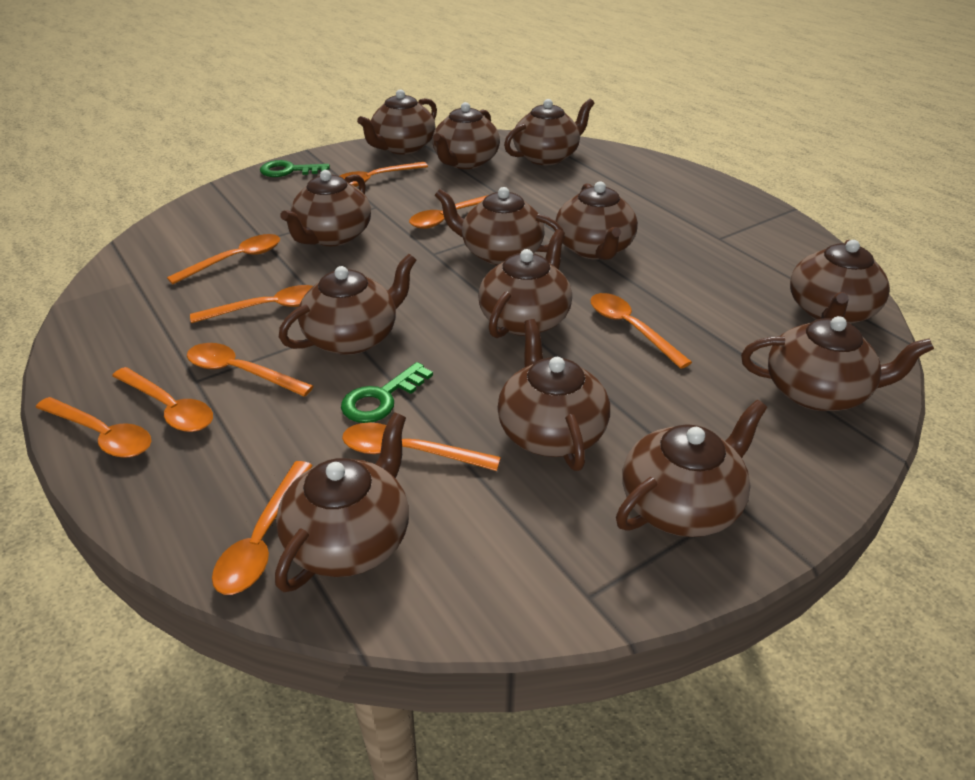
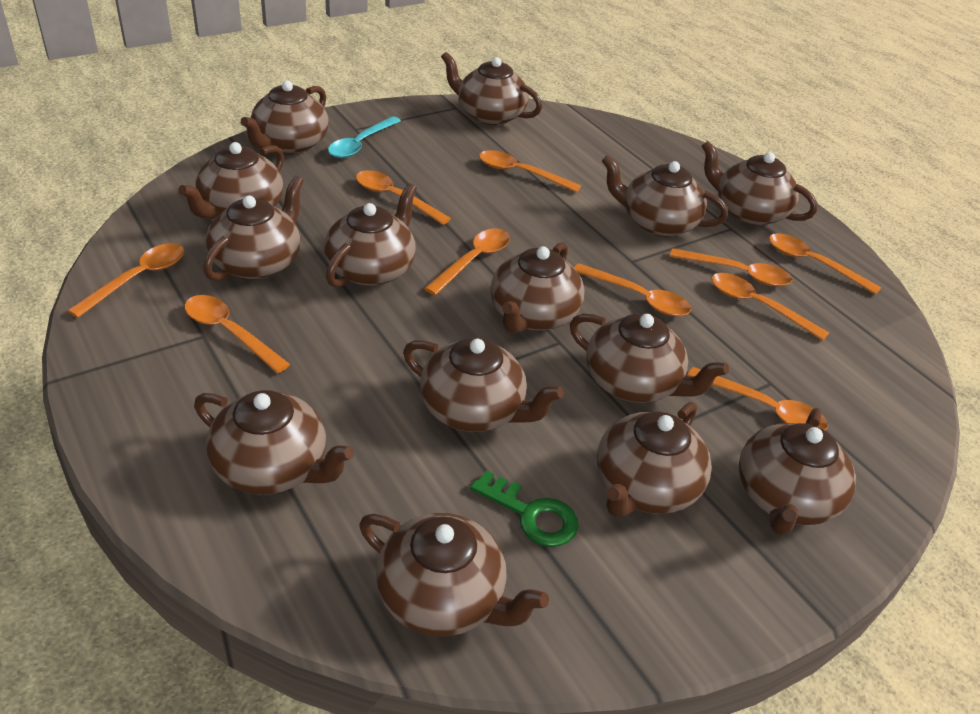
brown teapot: 13 -> 14
green key: 2 -> 1
turquoise spoon: 0 -> 1

